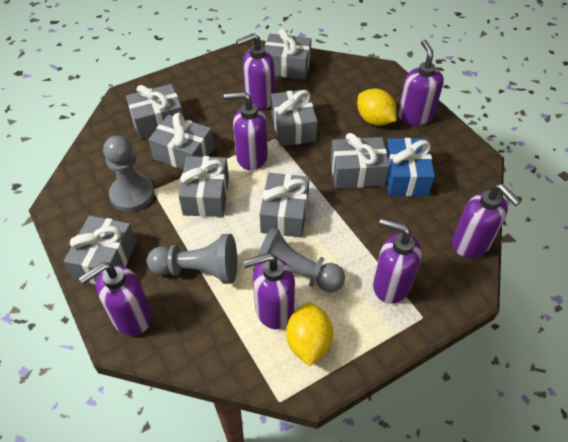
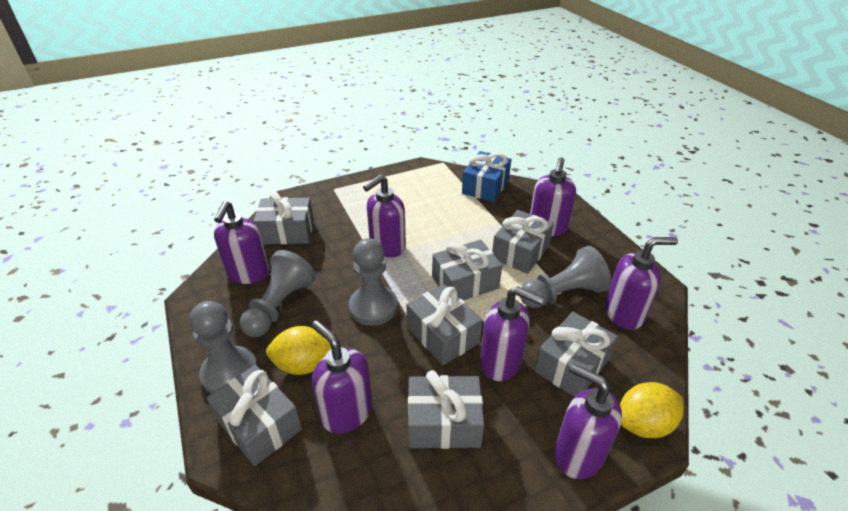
grey gift: 8 -> 7
grey pawn: 3 -> 4

